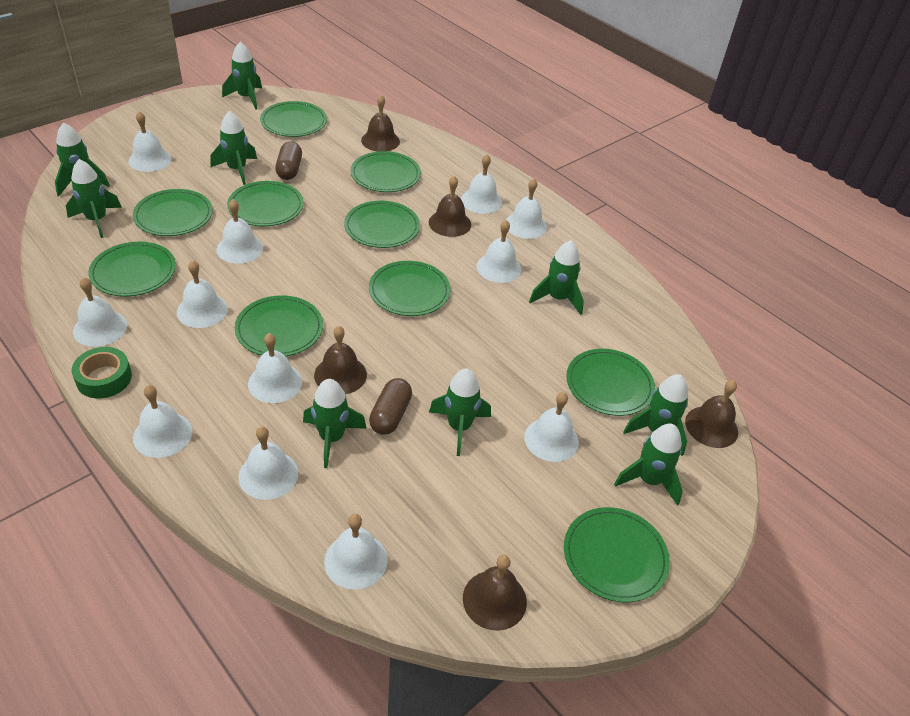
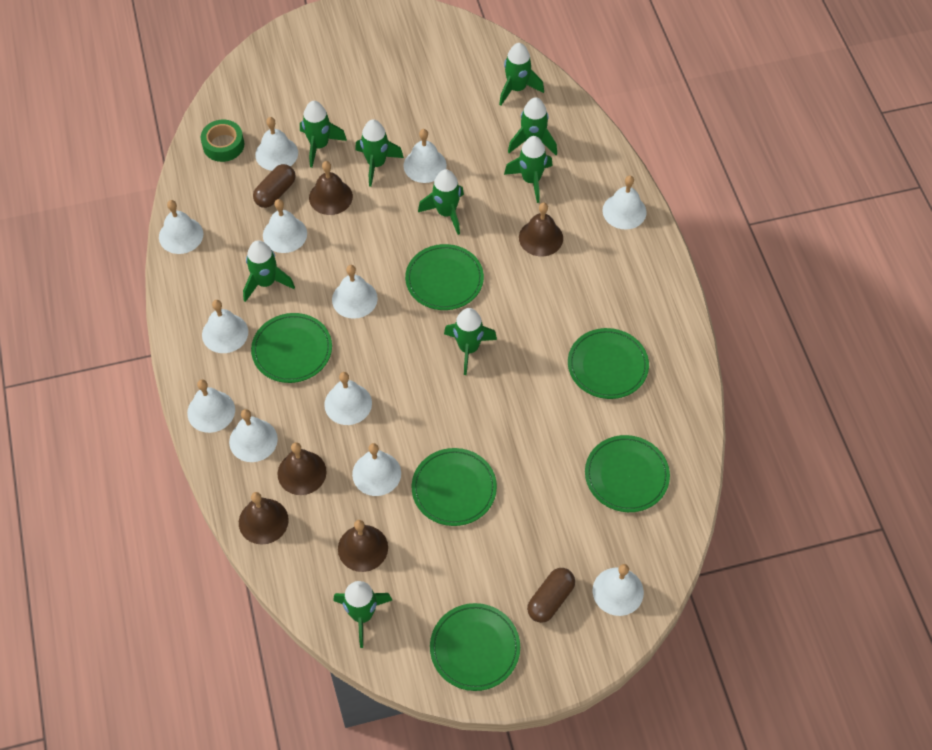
green plate: 10 -> 6

